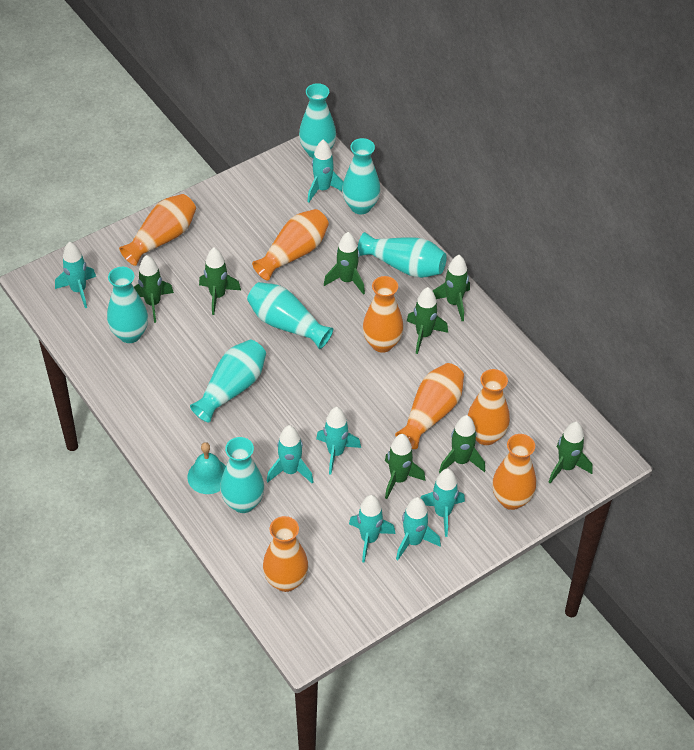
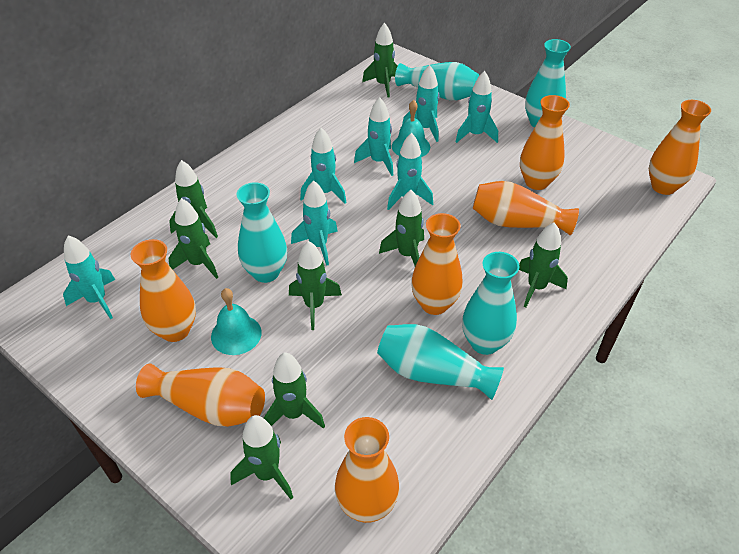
turquoise bell: 1 -> 2
turquoise vase: 7 -> 5

